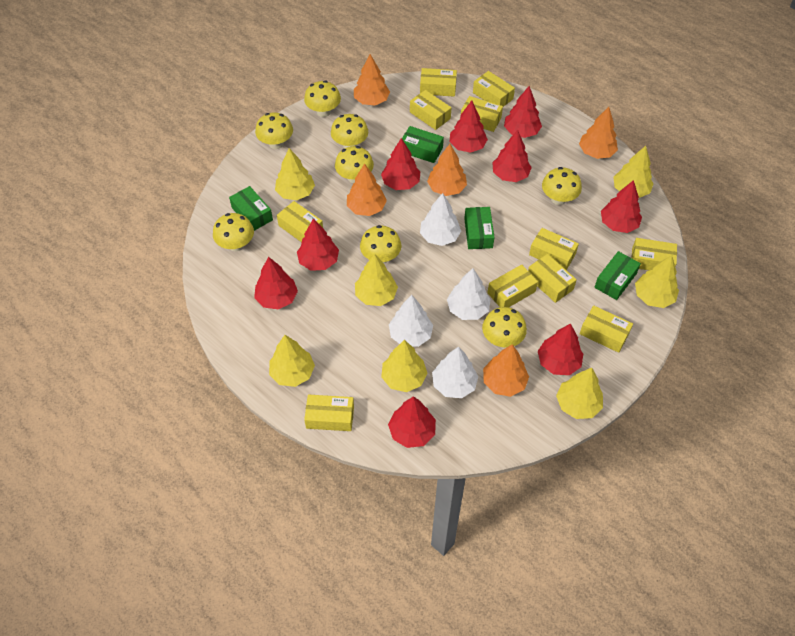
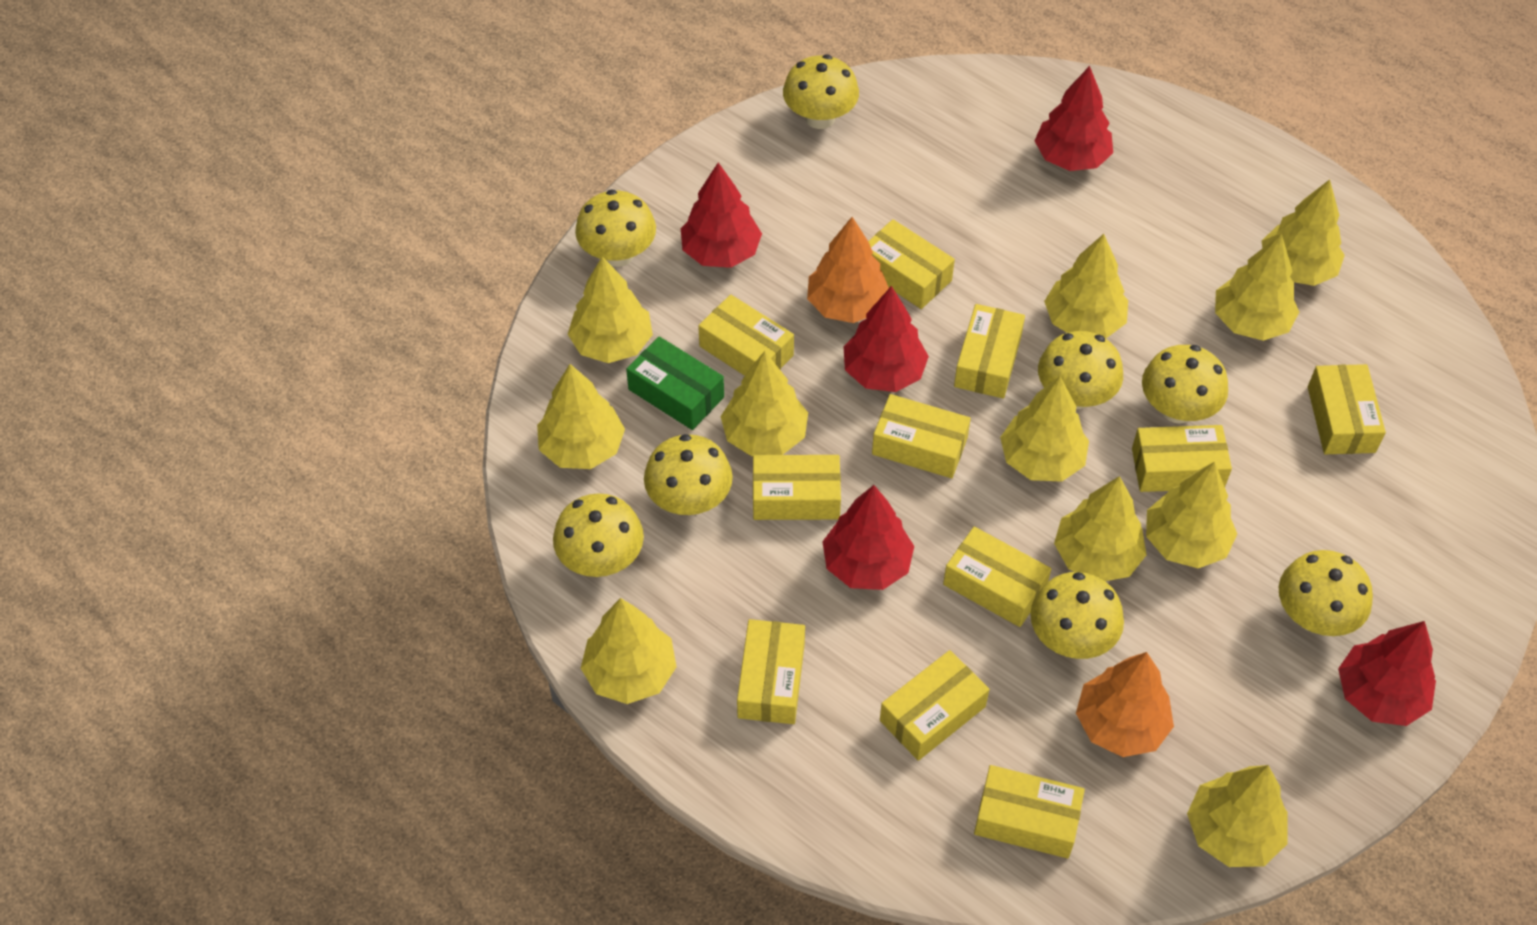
green box: 4 -> 1
orange tree: 5 -> 2
red tree: 9 -> 5
white tree: 4 -> 0
yellow tree: 7 -> 11

